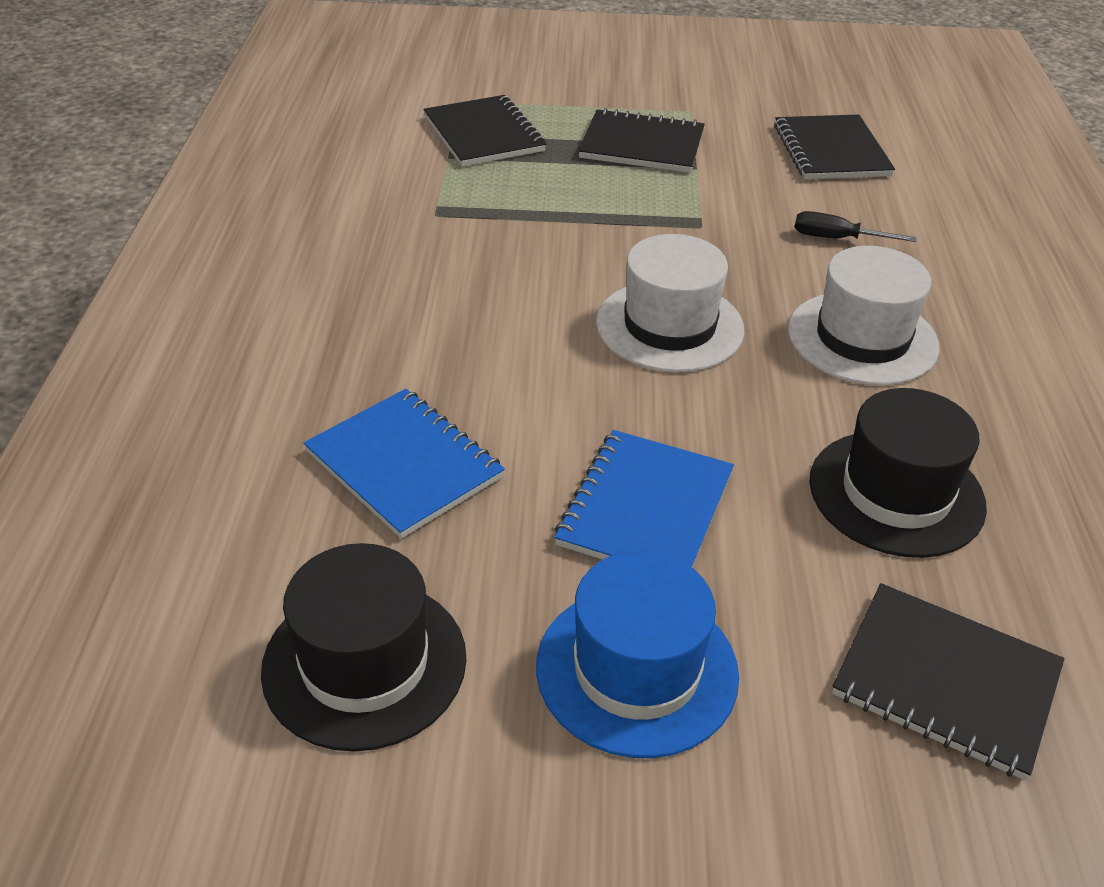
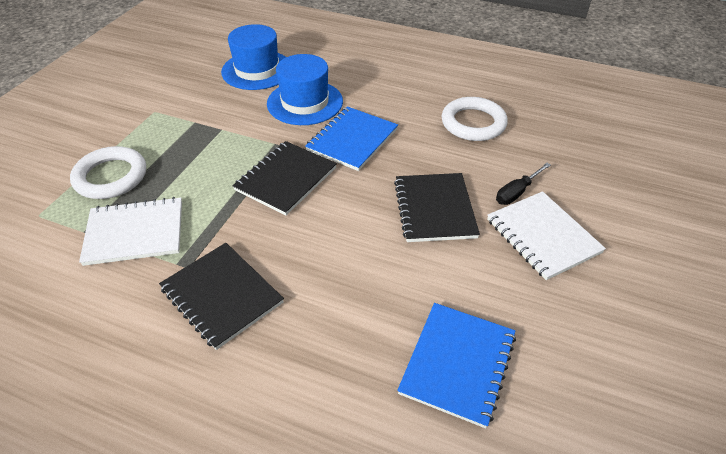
black hat: 2 -> 0
black notebook: 4 -> 3
blue hat: 1 -> 2
white hat: 2 -> 0
white notebook: 0 -> 2
white ring: 0 -> 2

